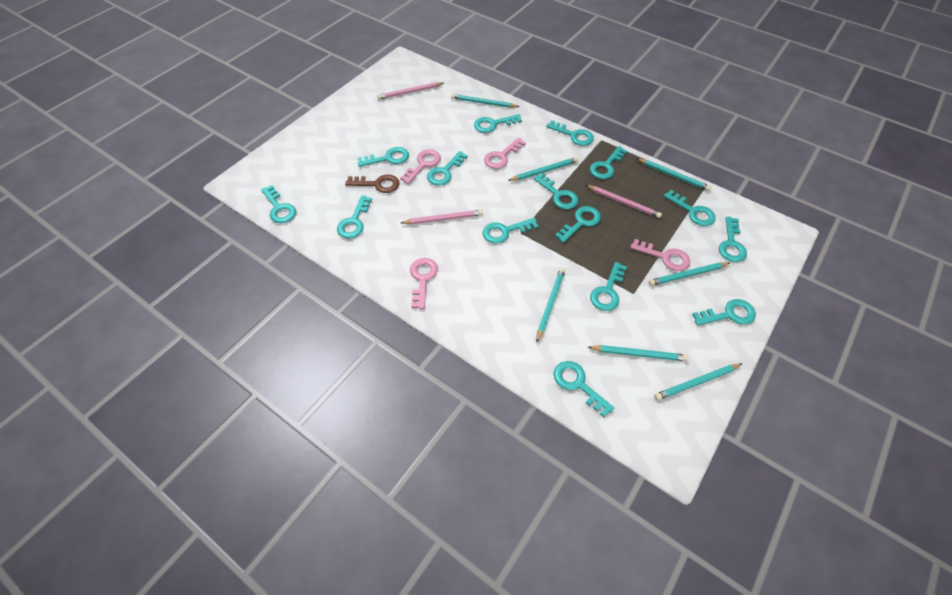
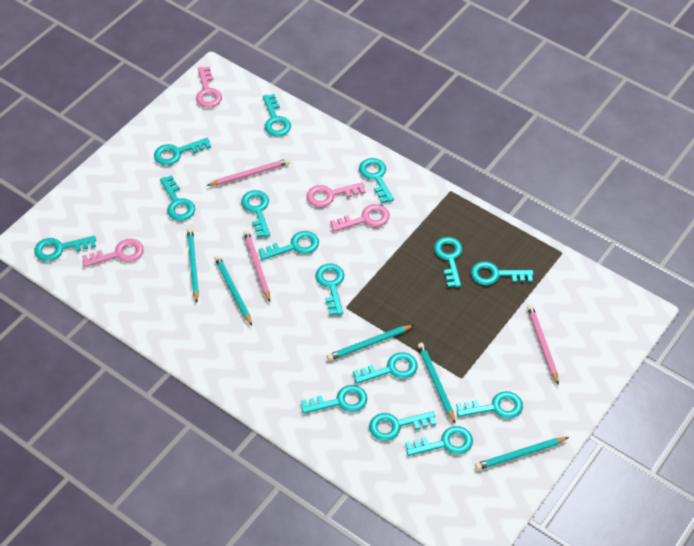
brown key: 1 -> 0
turquoise pencil: 7 -> 5

